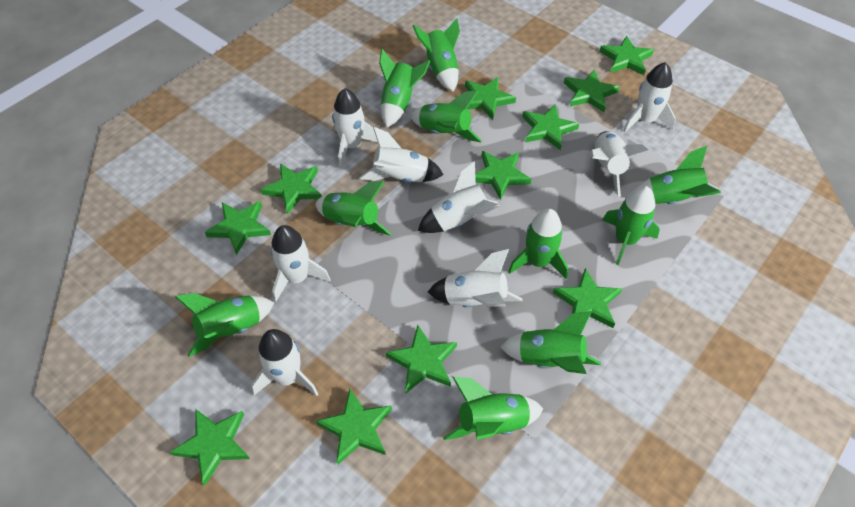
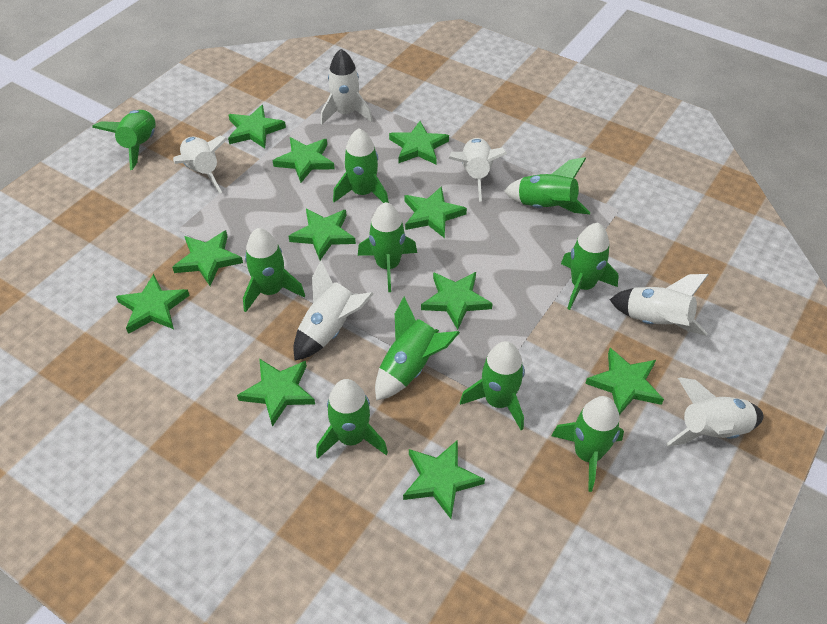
white rocket: 8 -> 6

